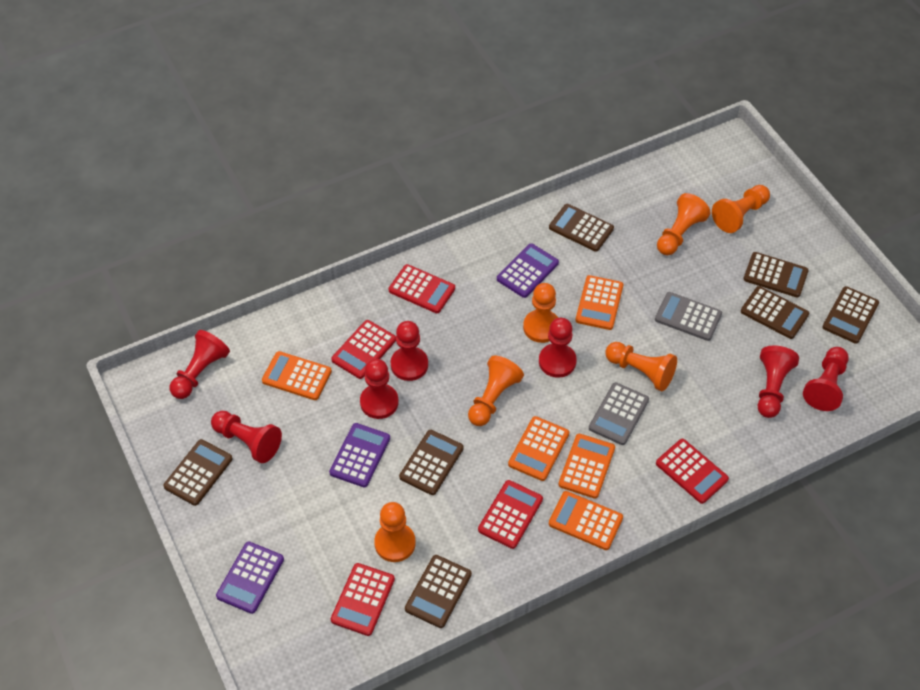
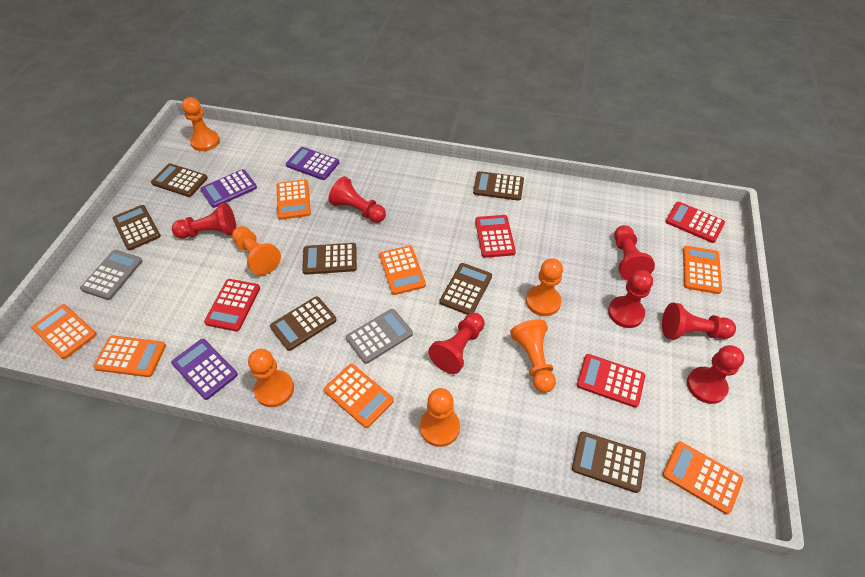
orange calculator: 5 -> 7
red calculator: 5 -> 4

